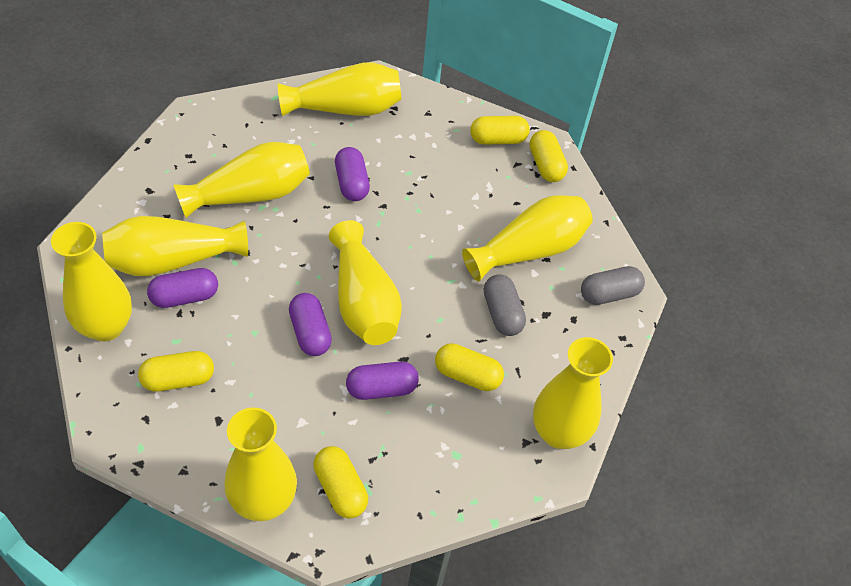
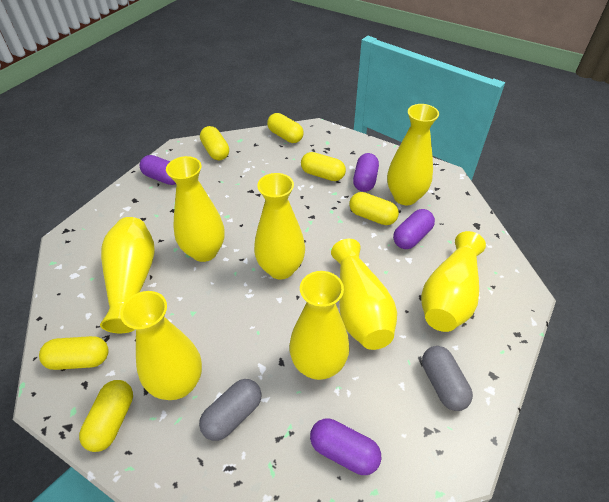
yellow capsule: 5 -> 6

